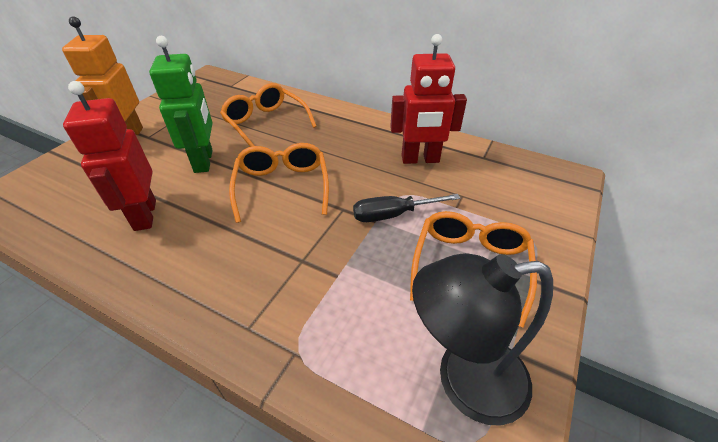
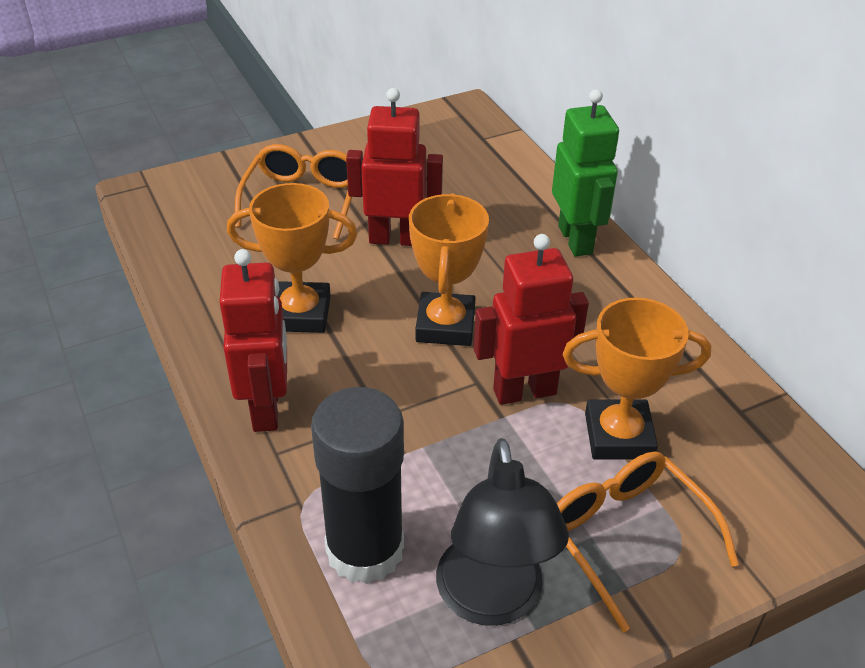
black glue stick: 0 -> 1
black screwdriver: 1 -> 0
orange glasses: 3 -> 2
orange robot: 1 -> 0
orange trophy: 0 -> 3
red robot: 2 -> 3

